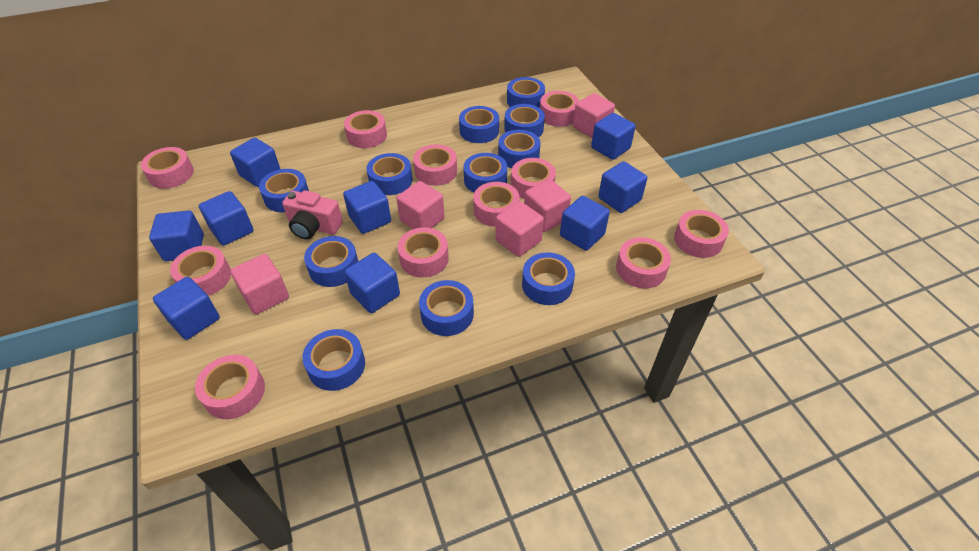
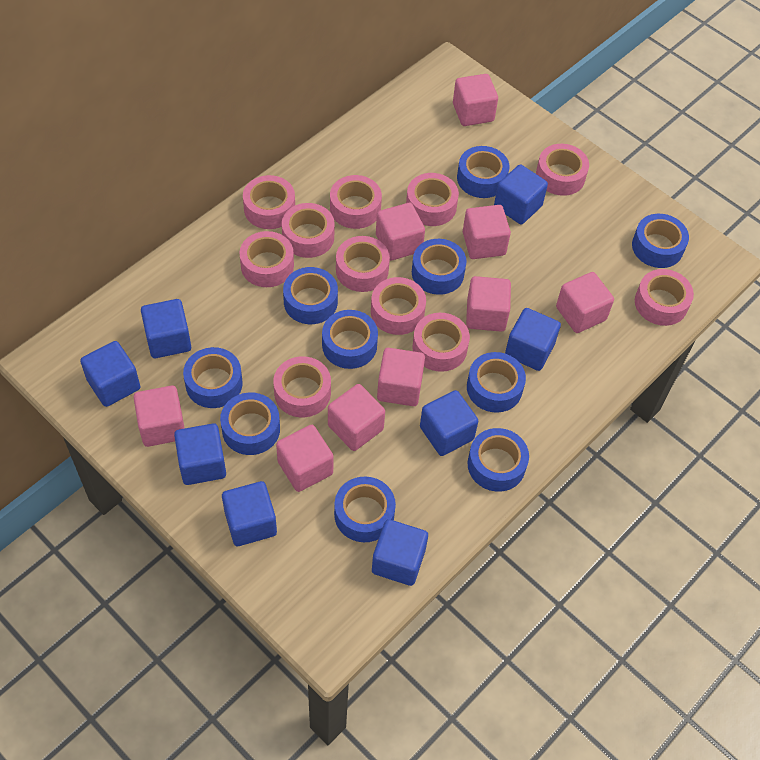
blue cube: 9 -> 8
blue tape: 11 -> 10
pink camera: 1 -> 0
pink cube: 5 -> 9

